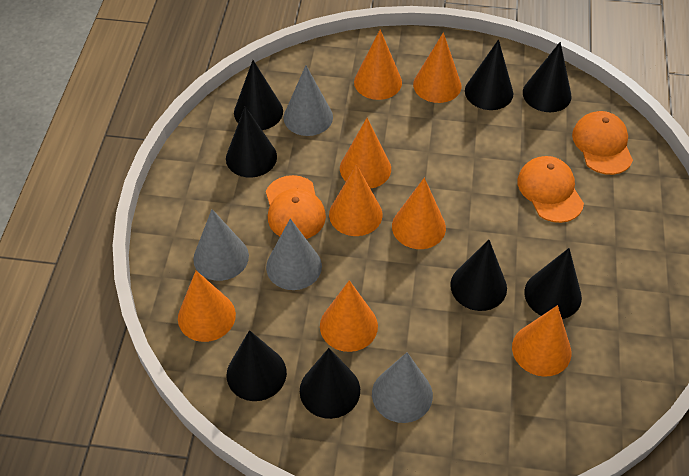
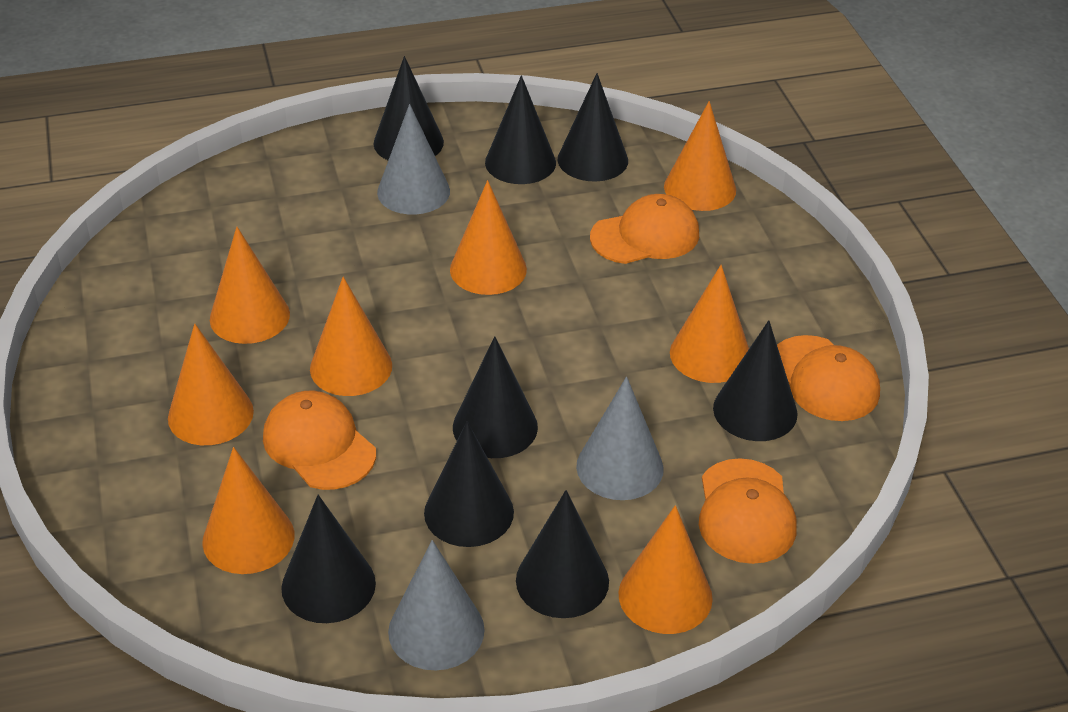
grey cone: 4 -> 3
orange cap: 3 -> 4

